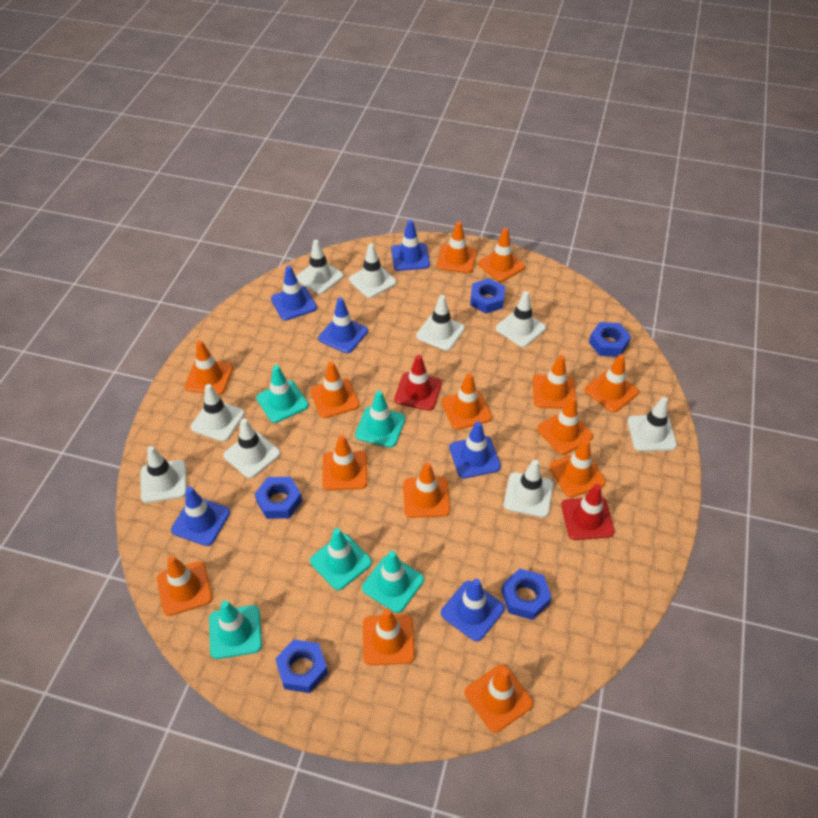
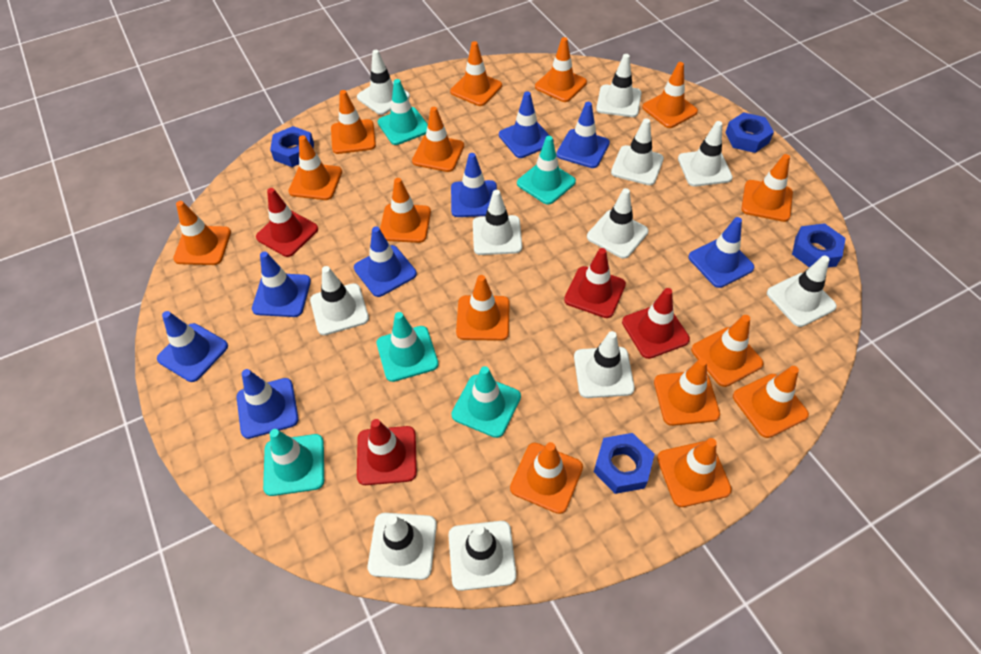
blue nut: 5 -> 4
blue traffic cone: 6 -> 8
orange traffic cone: 14 -> 15
red traffic cone: 2 -> 4
white traffic cone: 9 -> 11

